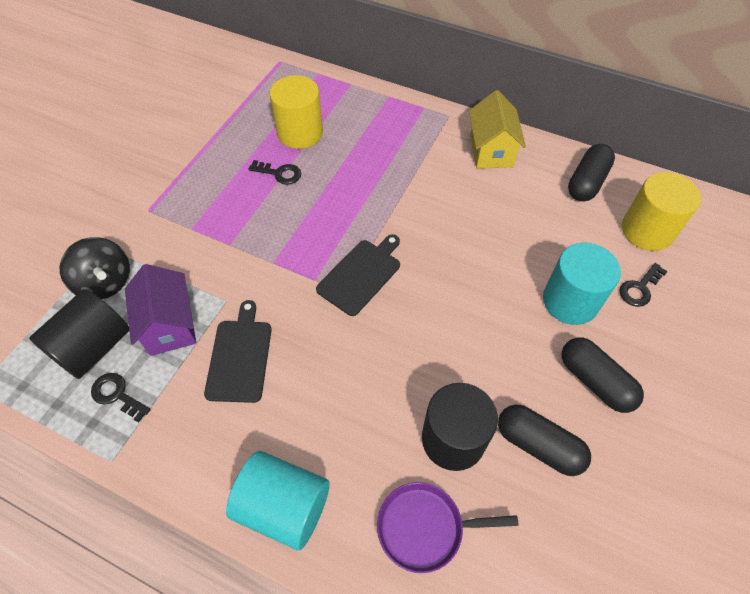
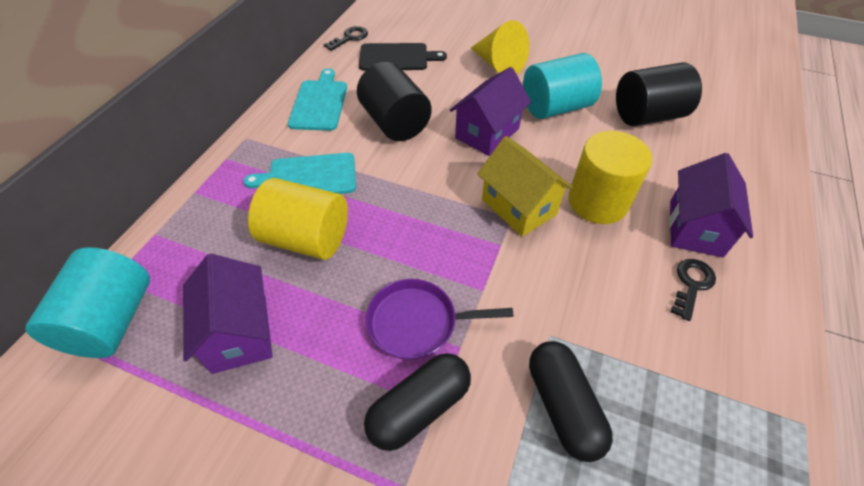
black capsule: 3 -> 2
black cutting board: 2 -> 1
black key: 3 -> 2
black spinning top: 1 -> 0
purple house: 1 -> 3
turquoise cutting board: 0 -> 2
yellow cone: 0 -> 1

